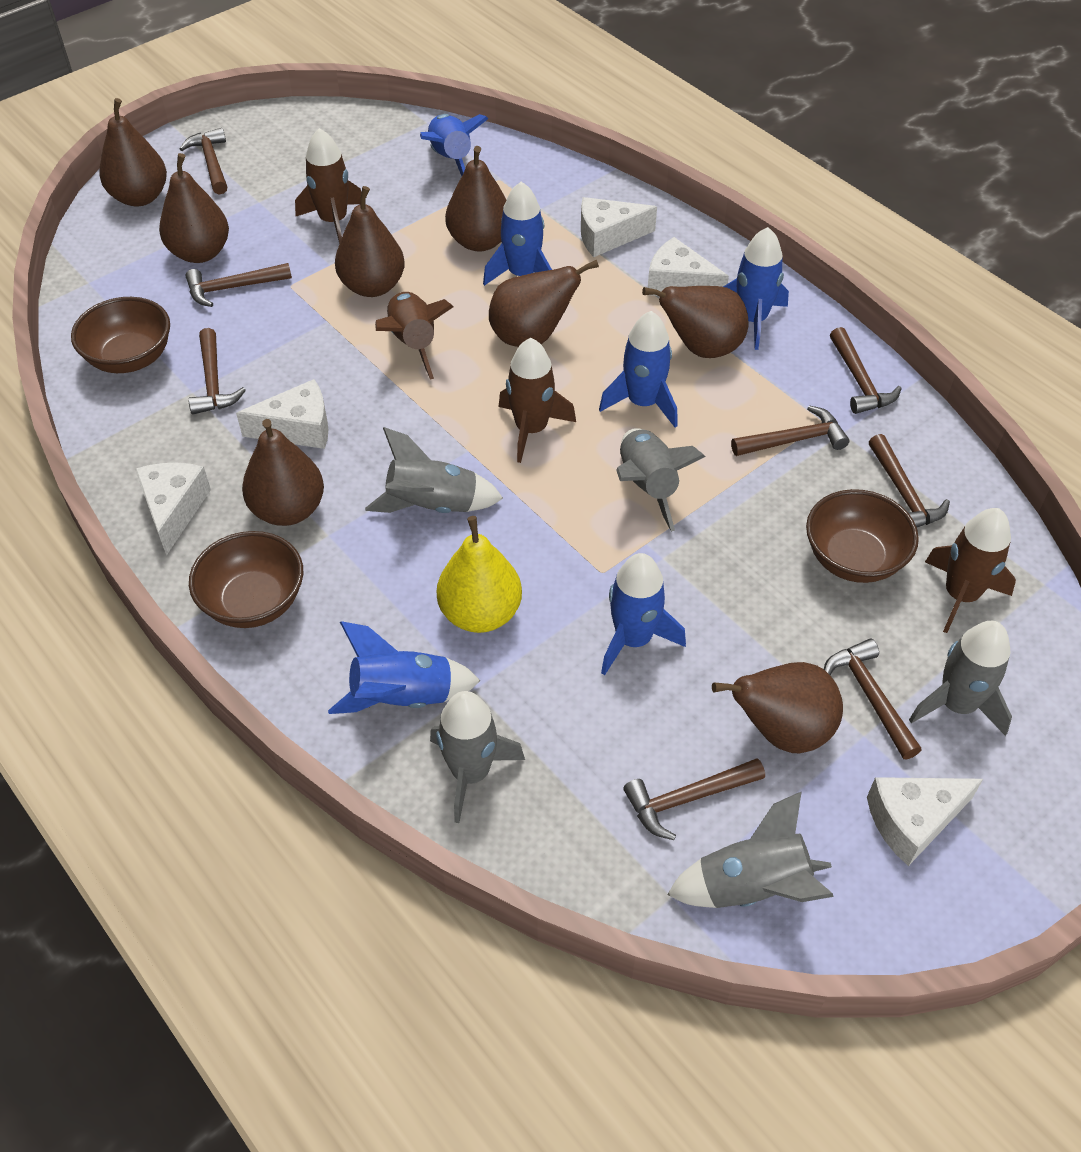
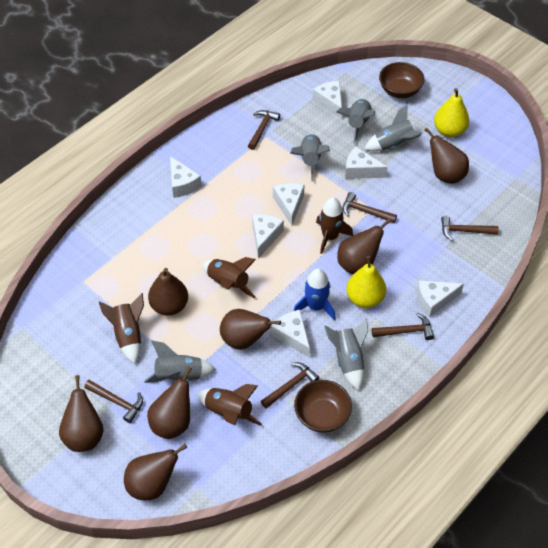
blue rocket: 6 -> 1
brown bowl: 3 -> 2
brown hammer: 8 -> 6
brown pear: 8 -> 7
white cheese: 5 -> 7
yellow pear: 1 -> 2

